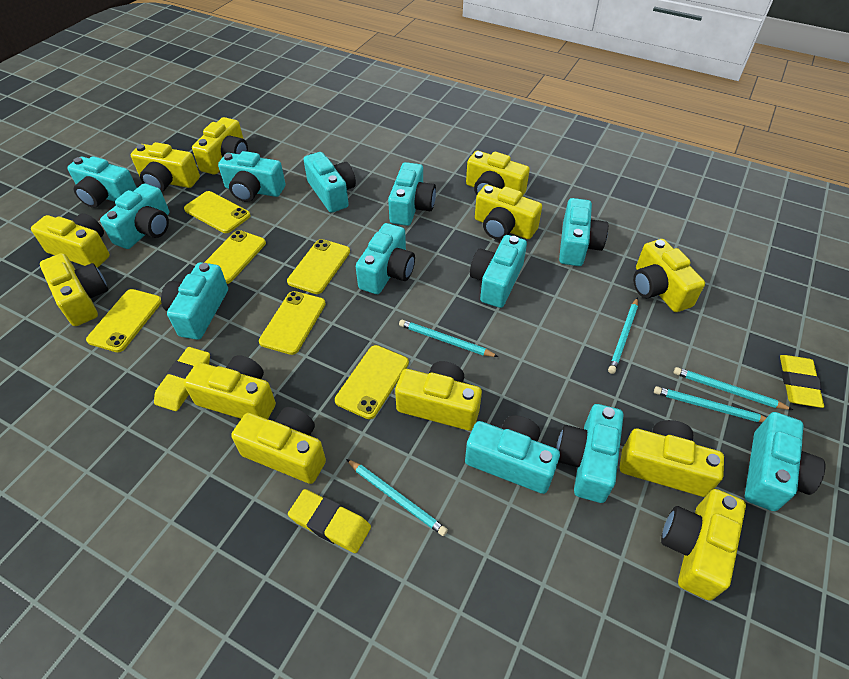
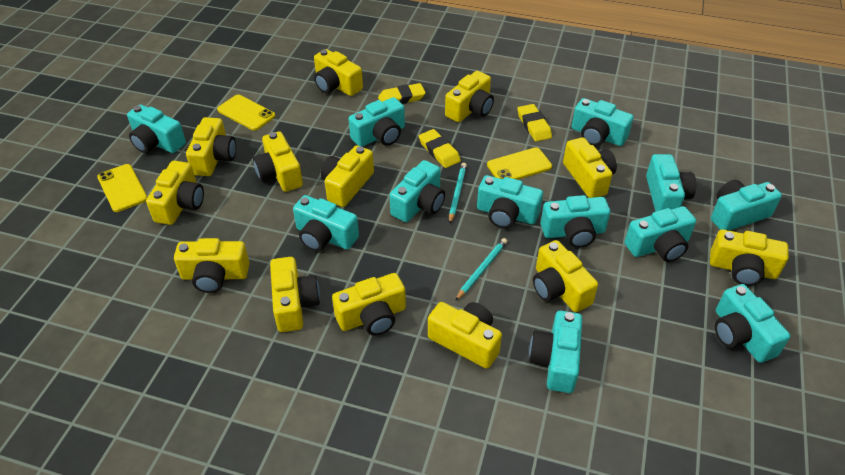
turquoise pencil: 5 -> 2
yellow camera: 12 -> 13
yellow phone: 6 -> 3

